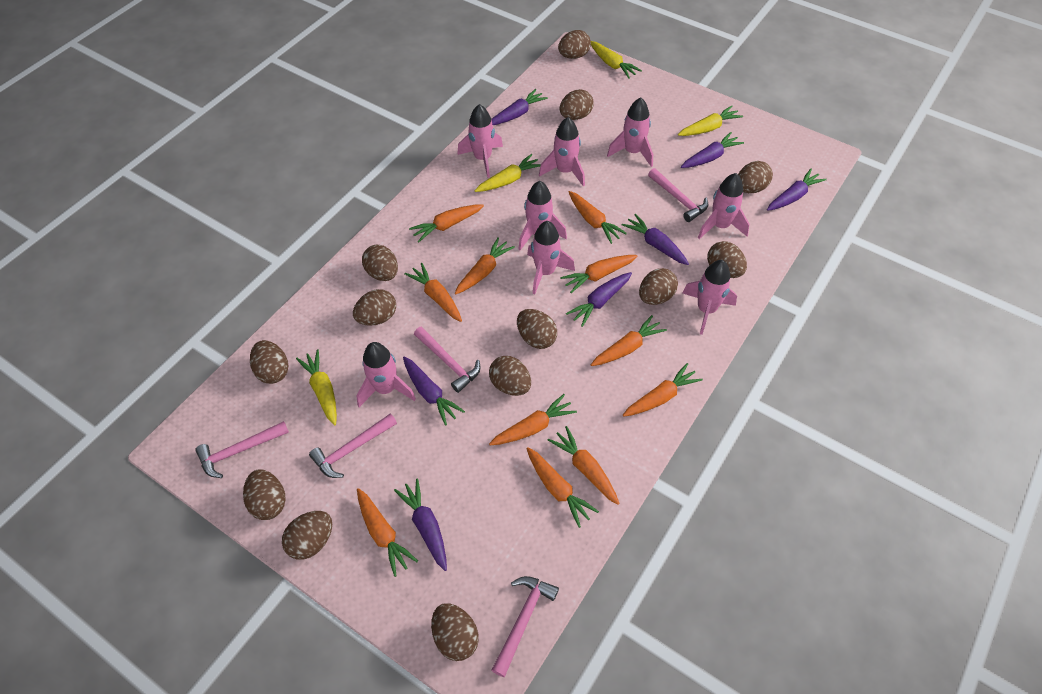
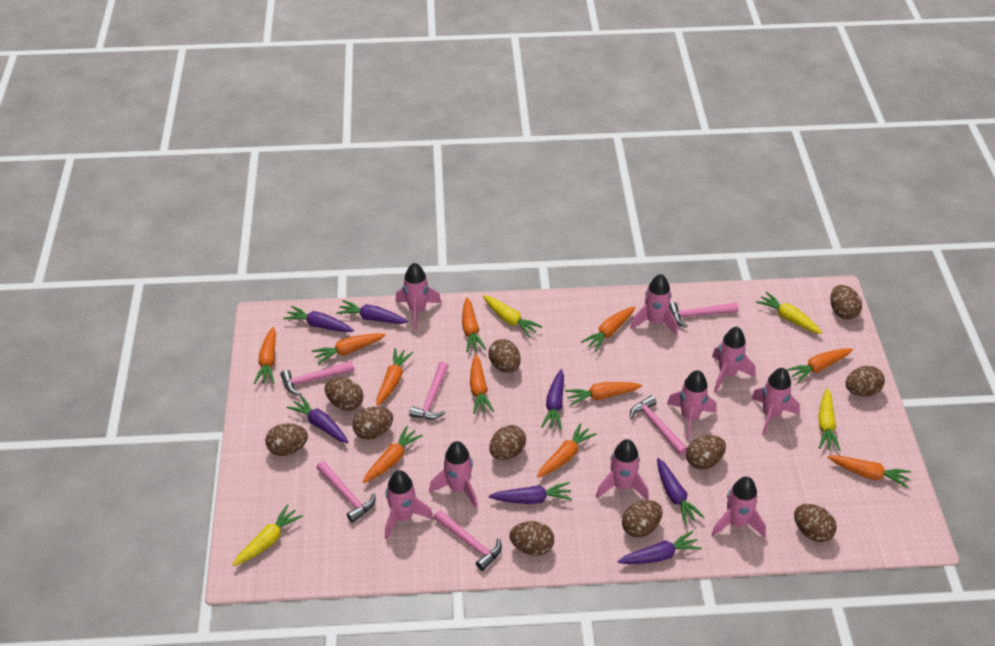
brown egg: 13 -> 11
pink hammer: 5 -> 6
pink rocket: 8 -> 9

